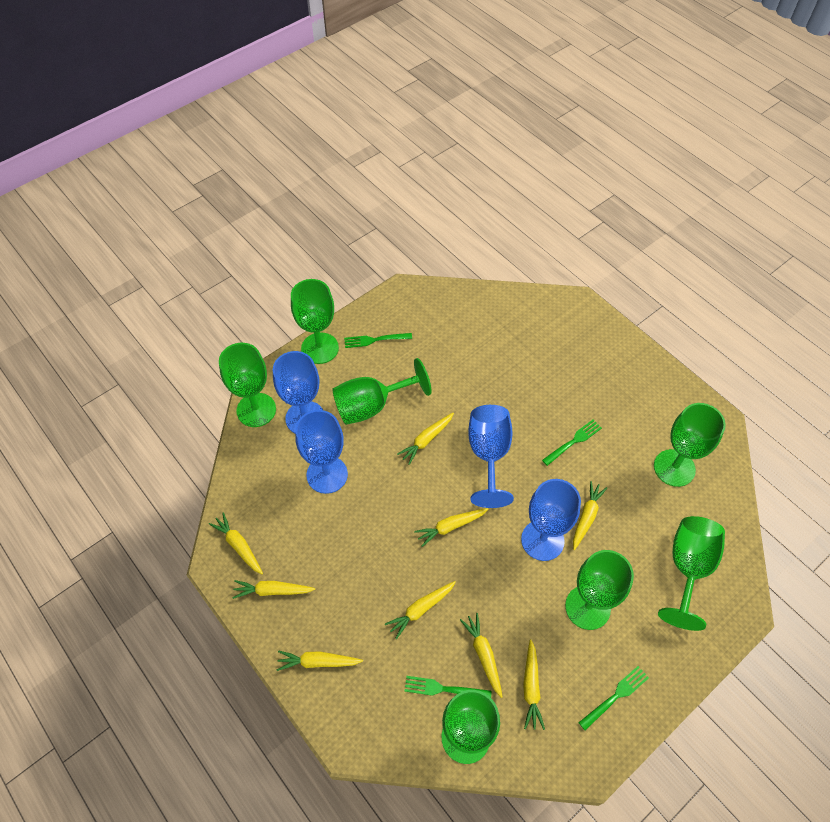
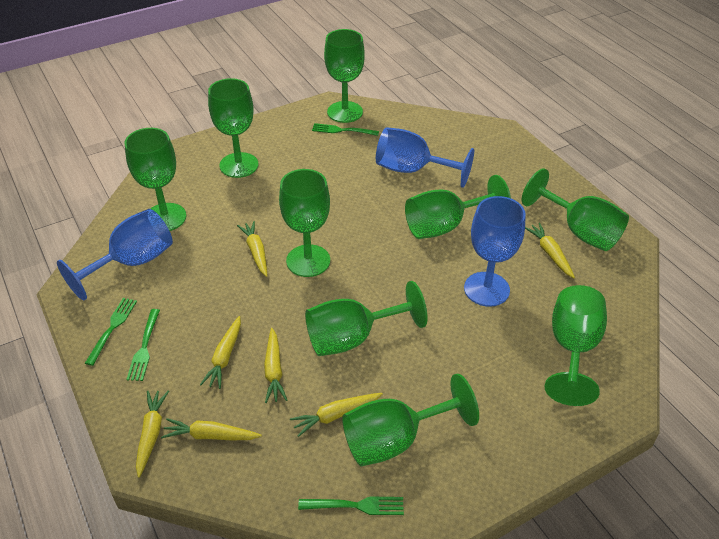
blue goblet: 4 -> 3
green goblet: 7 -> 9
yellow carrot: 9 -> 7

